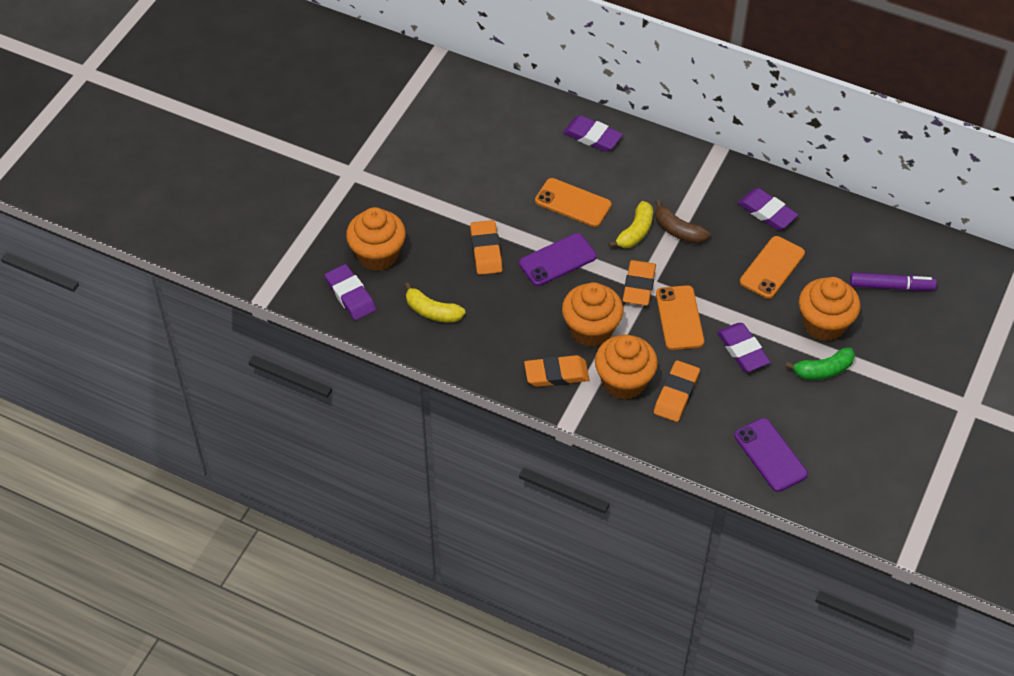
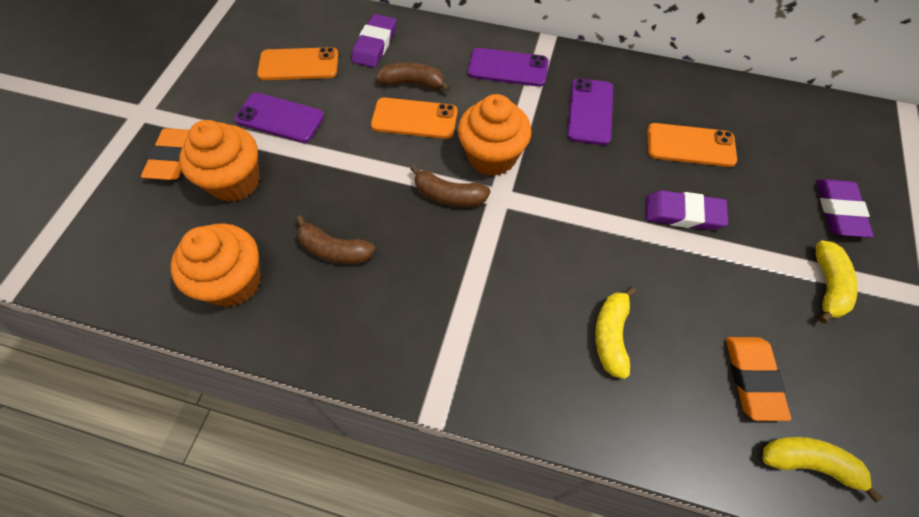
brown banana: 1 -> 3
green banana: 1 -> 0
orange cupcake: 4 -> 3
orange eraser: 4 -> 2
purple eraser: 4 -> 3
purple marker: 1 -> 0
purple phone: 2 -> 3
yellow banana: 2 -> 3

